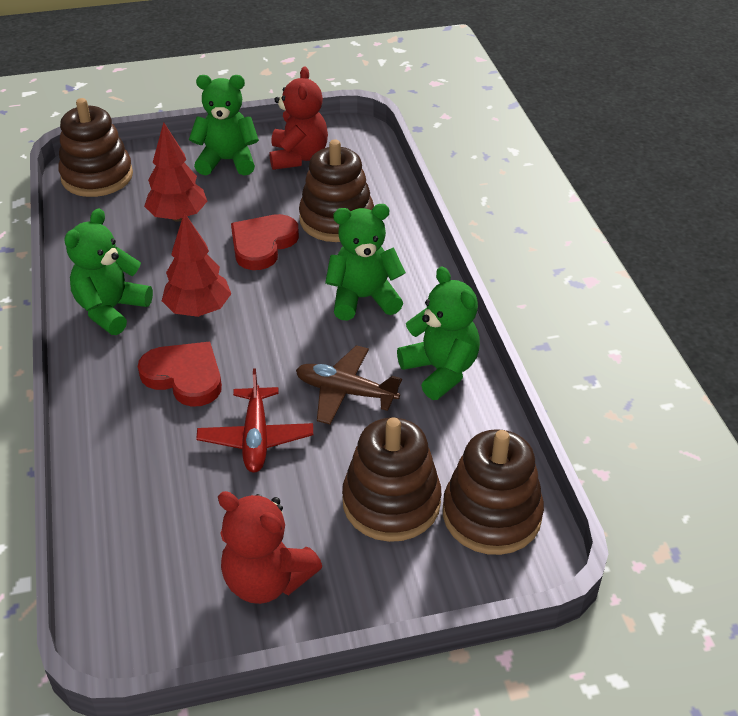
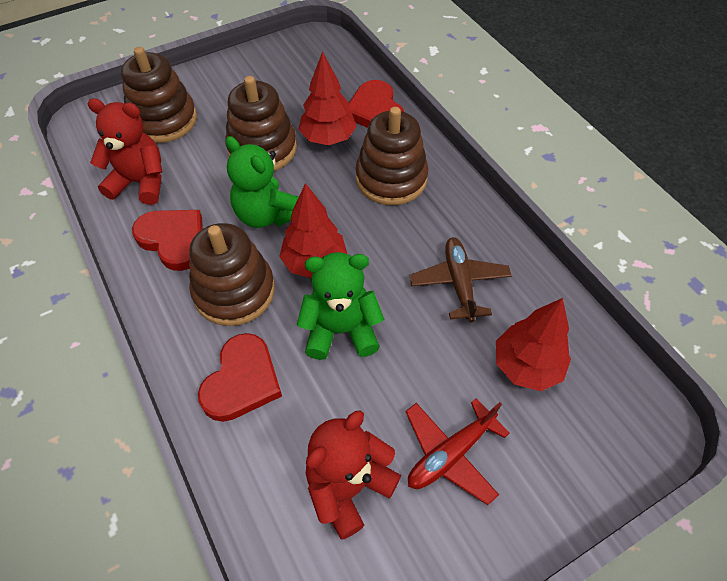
green teddy bear: 4 -> 2
red heart: 2 -> 3
red tree: 2 -> 3

